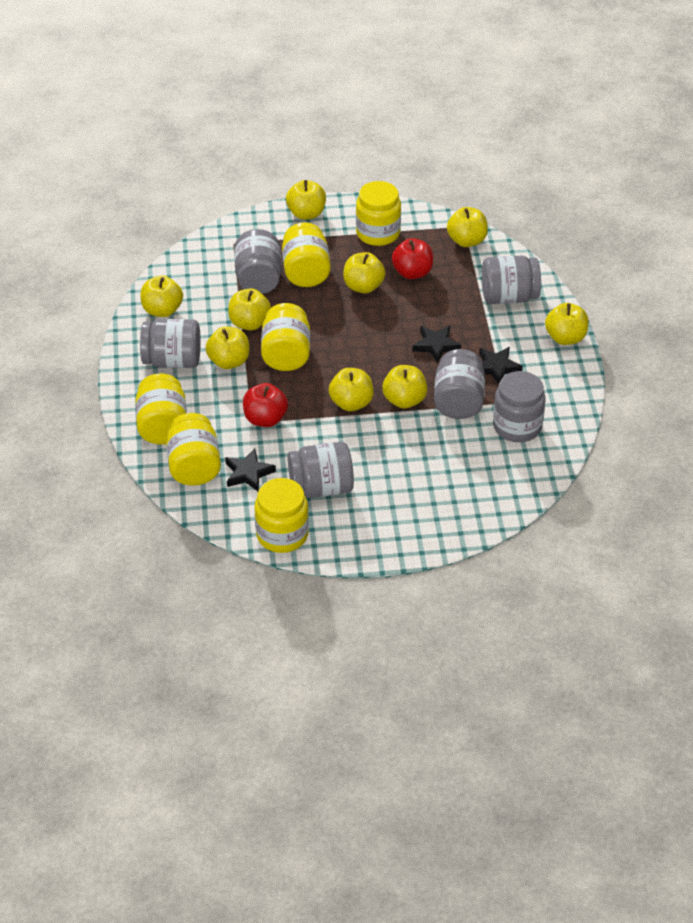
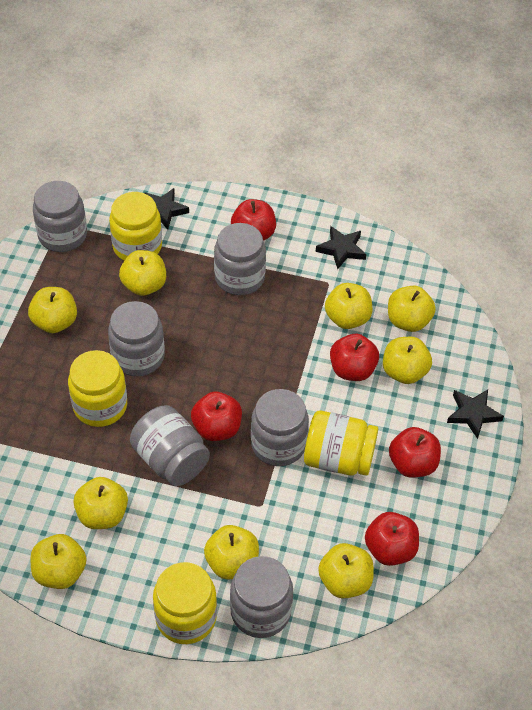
red apple: 2 -> 5
yellow jar: 6 -> 4

